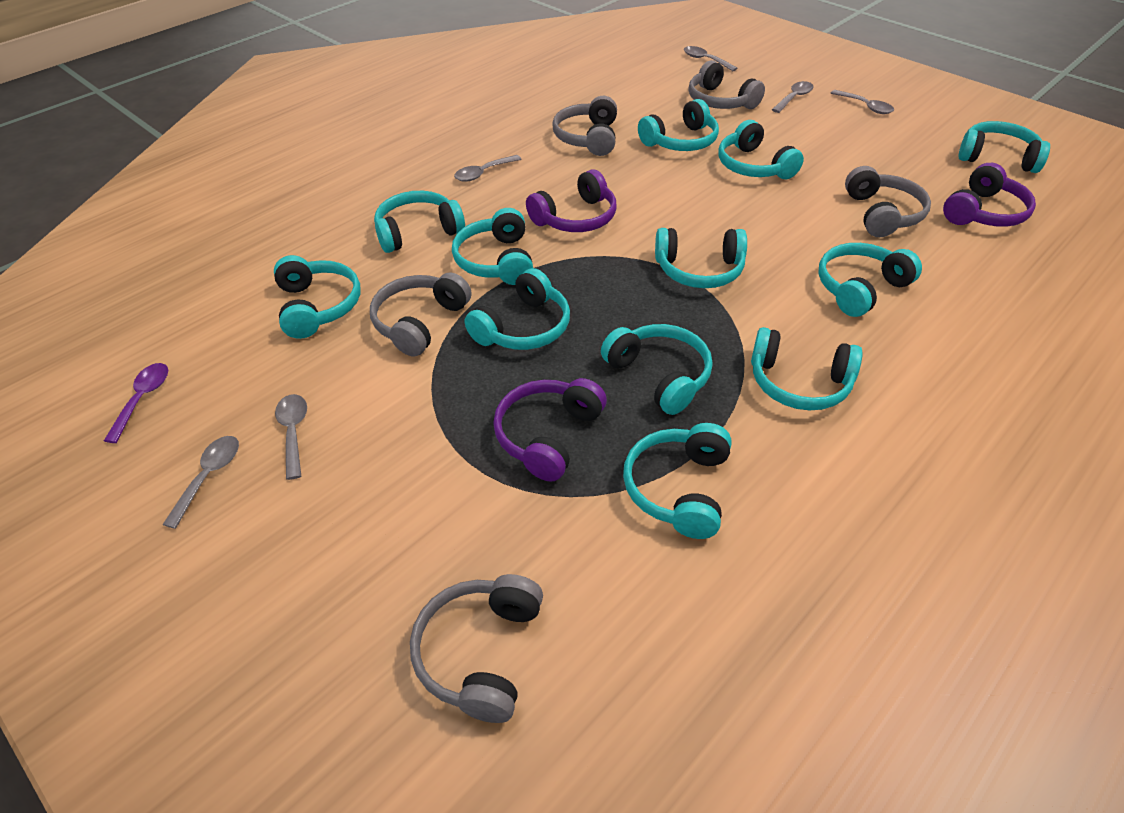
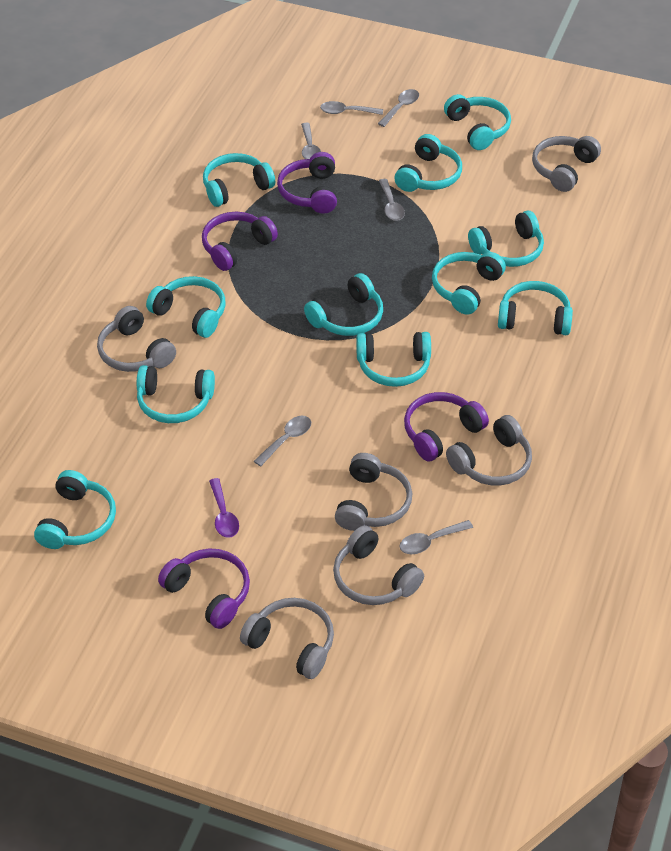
grey headphones: 5 -> 6
purple headphones: 3 -> 4
turquoise headphones: 12 -> 11

